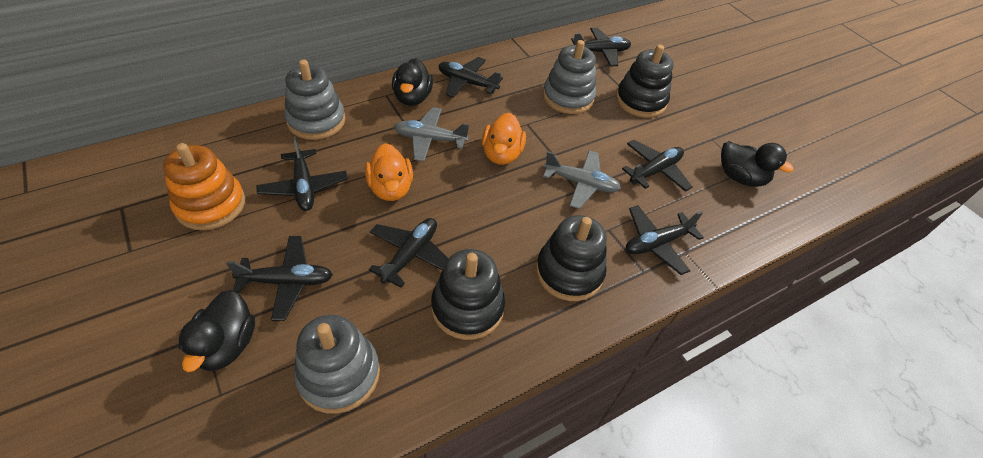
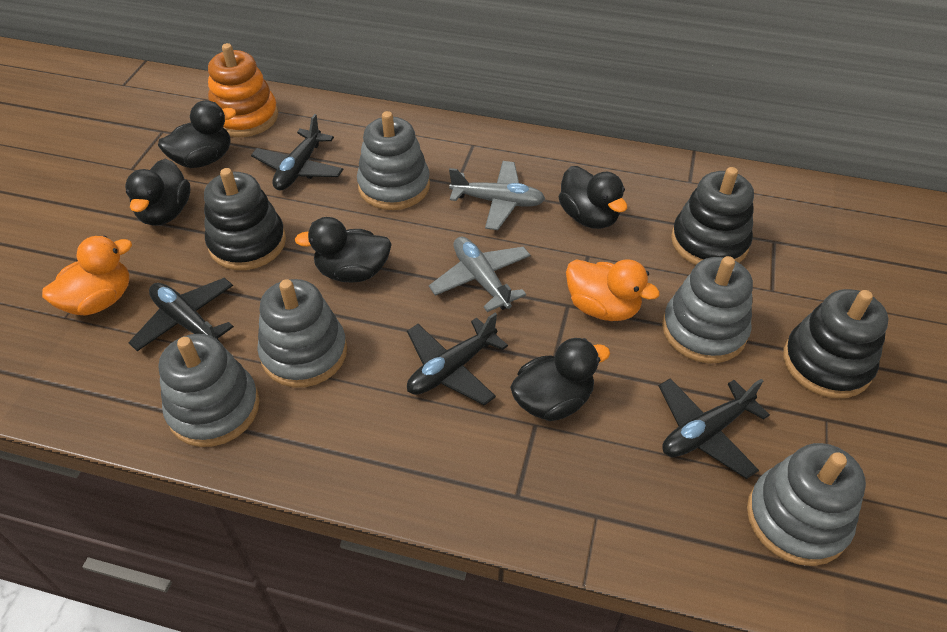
black duck: 3 -> 5
black plane: 7 -> 4
grey stacking toy: 3 -> 5

